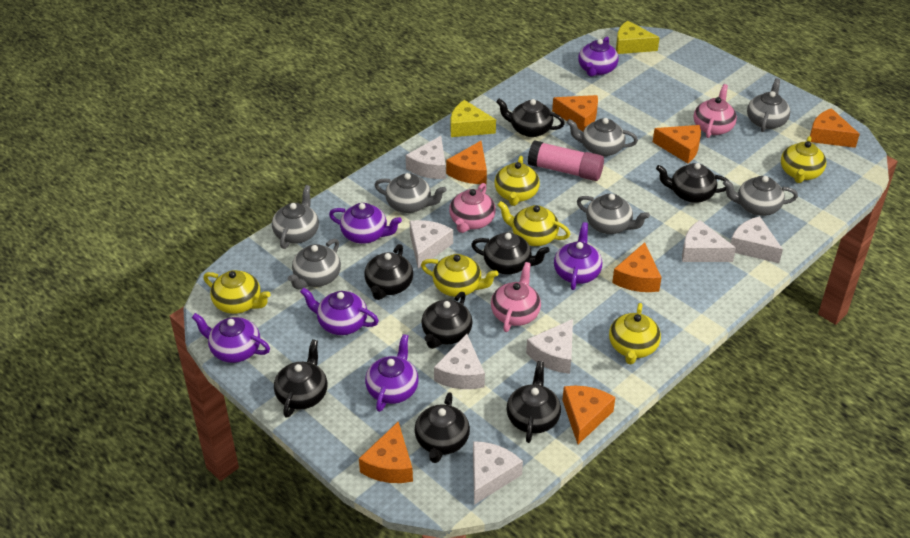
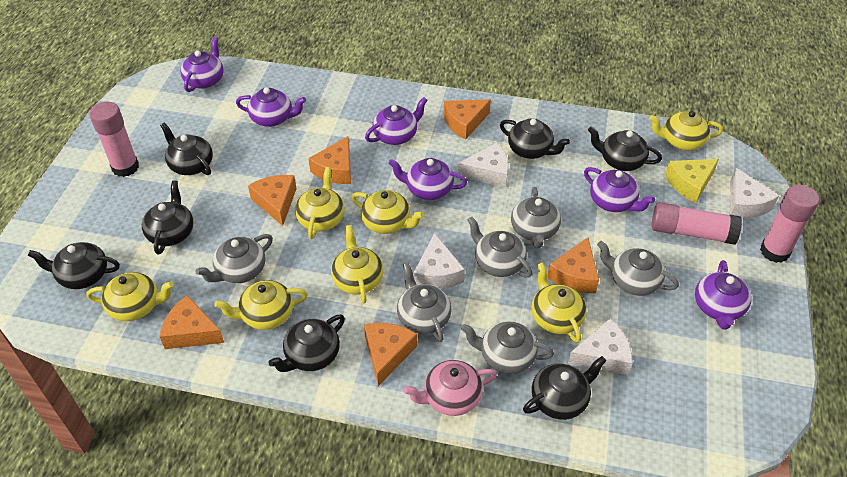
black teapot: 8 -> 7
grey teapot: 7 -> 6
orange cheese: 7 -> 6
pink glue stick: 1 -> 3
pink teapot: 3 -> 1
white cheese: 7 -> 4
yellow cheese: 2 -> 1
yellow teapot: 6 -> 7

